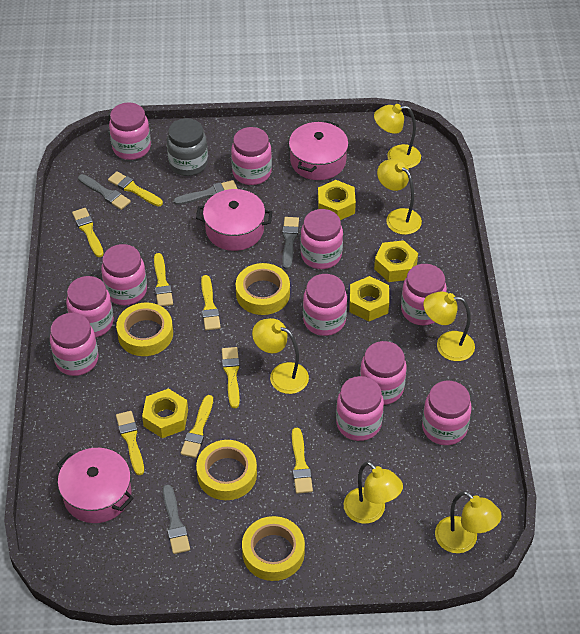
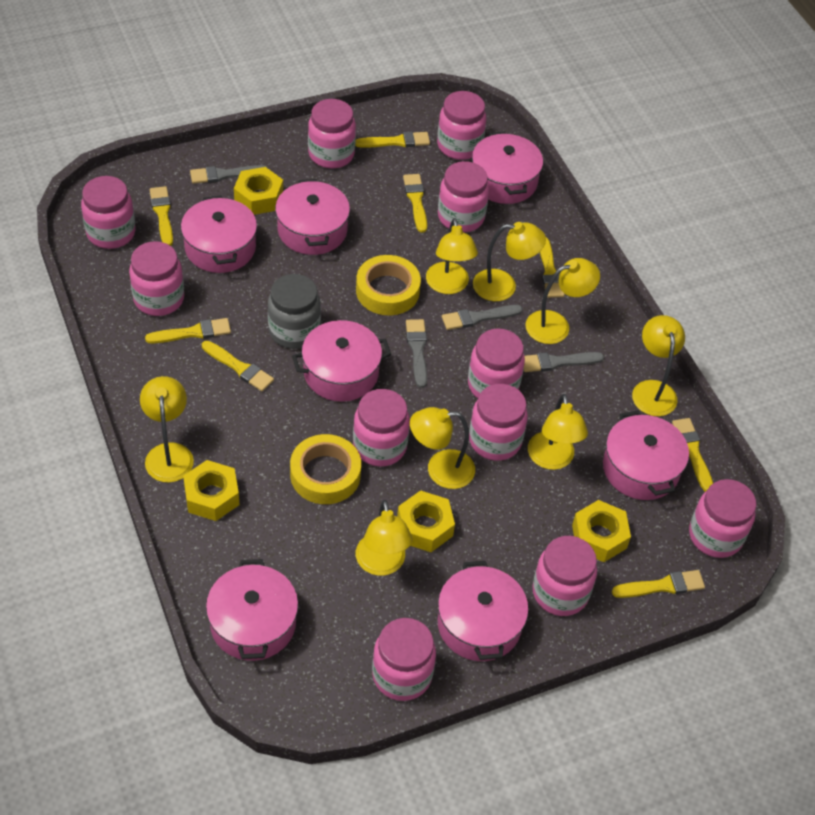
pink pot: 3 -> 7
yellow lamp: 6 -> 8
yellow tape: 4 -> 2

